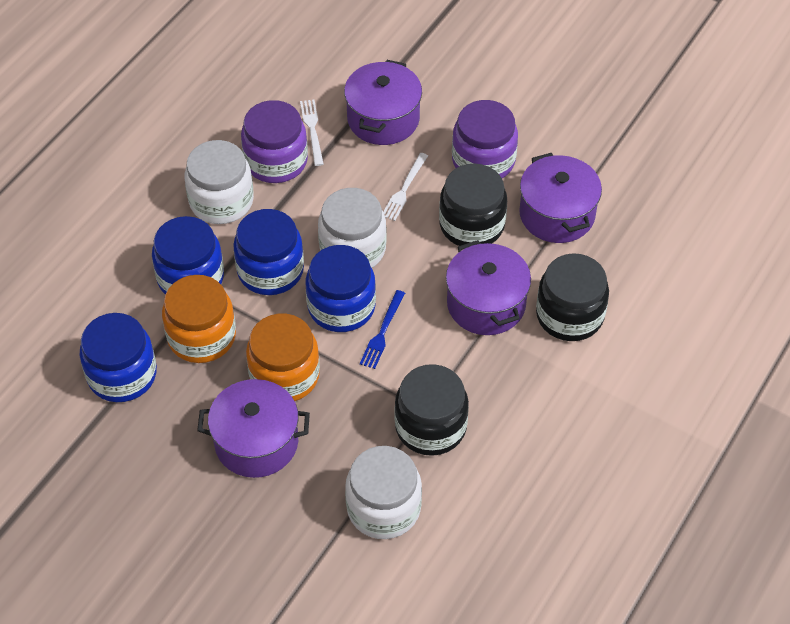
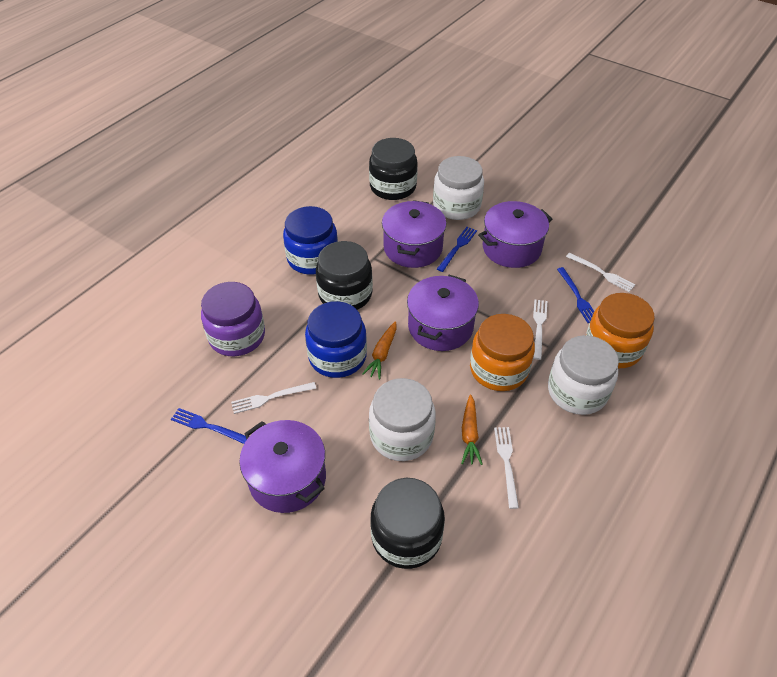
blue fork: 1 -> 3
blue jar: 4 -> 2
orange carrot: 0 -> 2
purple jar: 2 -> 1
white fork: 2 -> 4

